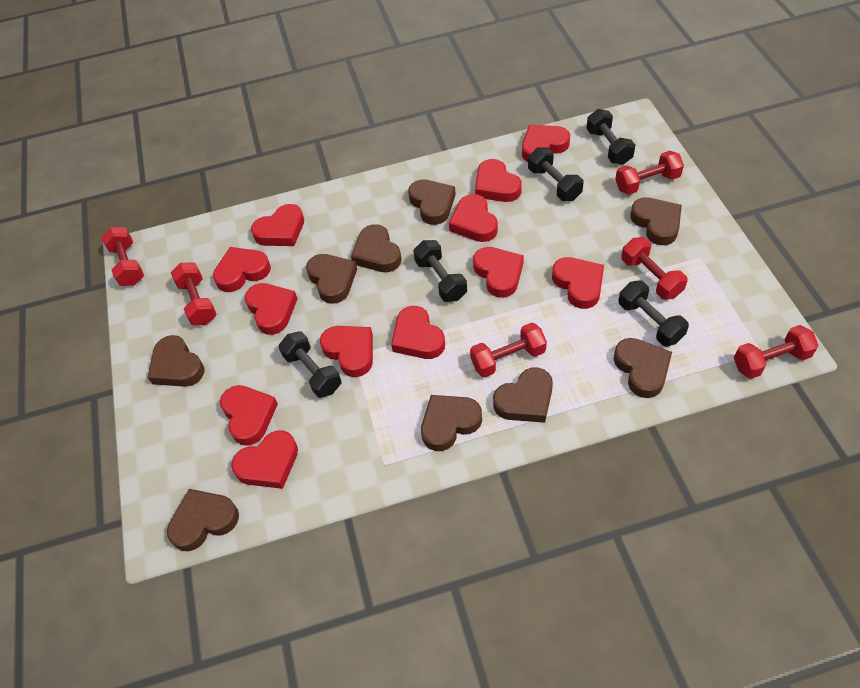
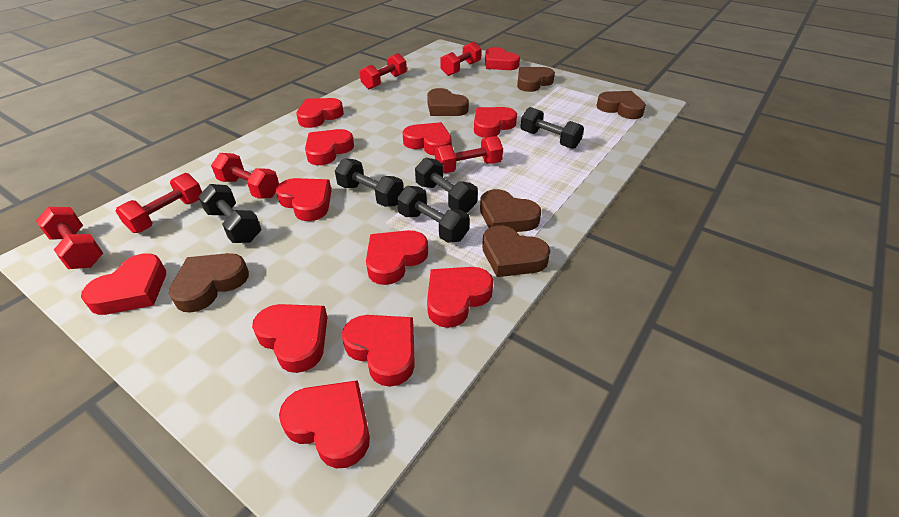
brown heart: 9 -> 6

